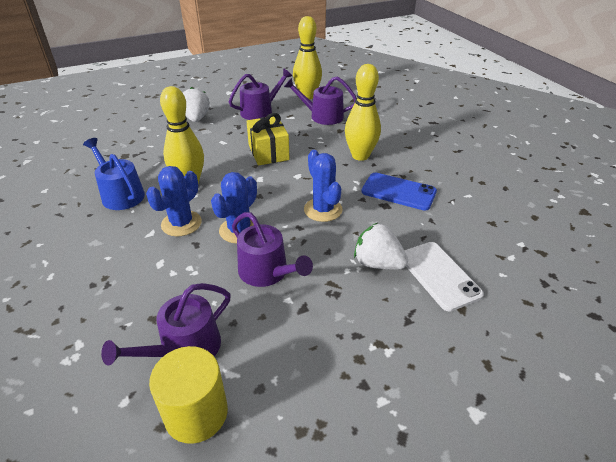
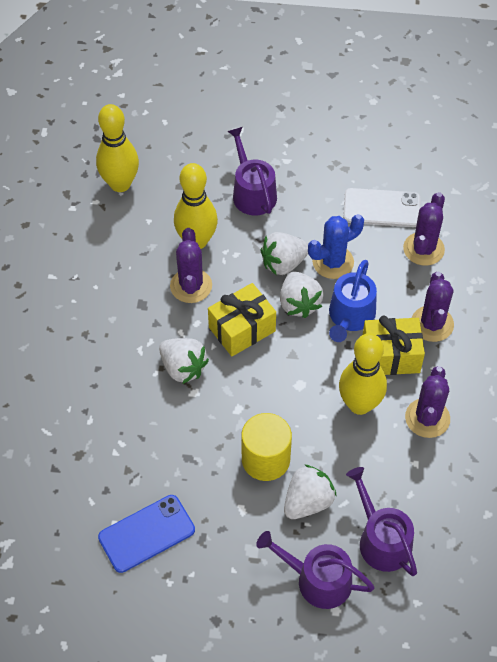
blue cactus: 3 -> 1
purple cactus: 0 -> 4
purple watering can: 4 -> 3
white strawberry: 2 -> 4
yellow gift: 1 -> 2

